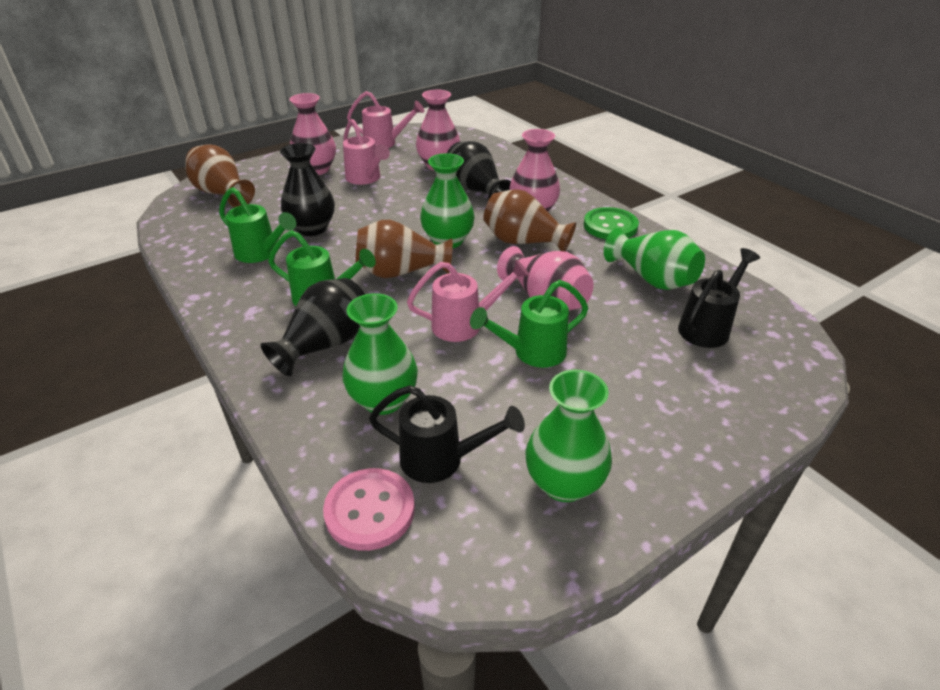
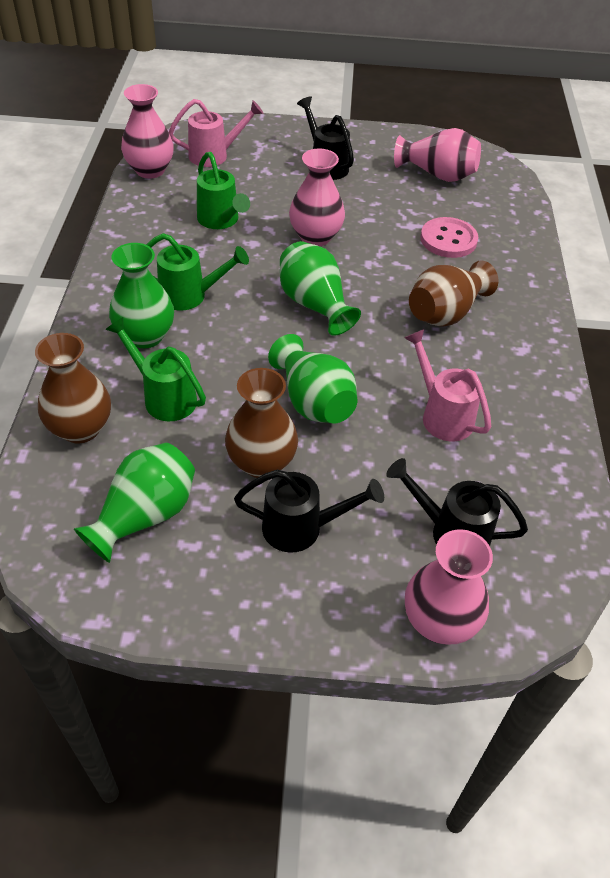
black vase: 3 -> 0
black watering can: 2 -> 3
green button: 1 -> 0
pink watering can: 3 -> 2

